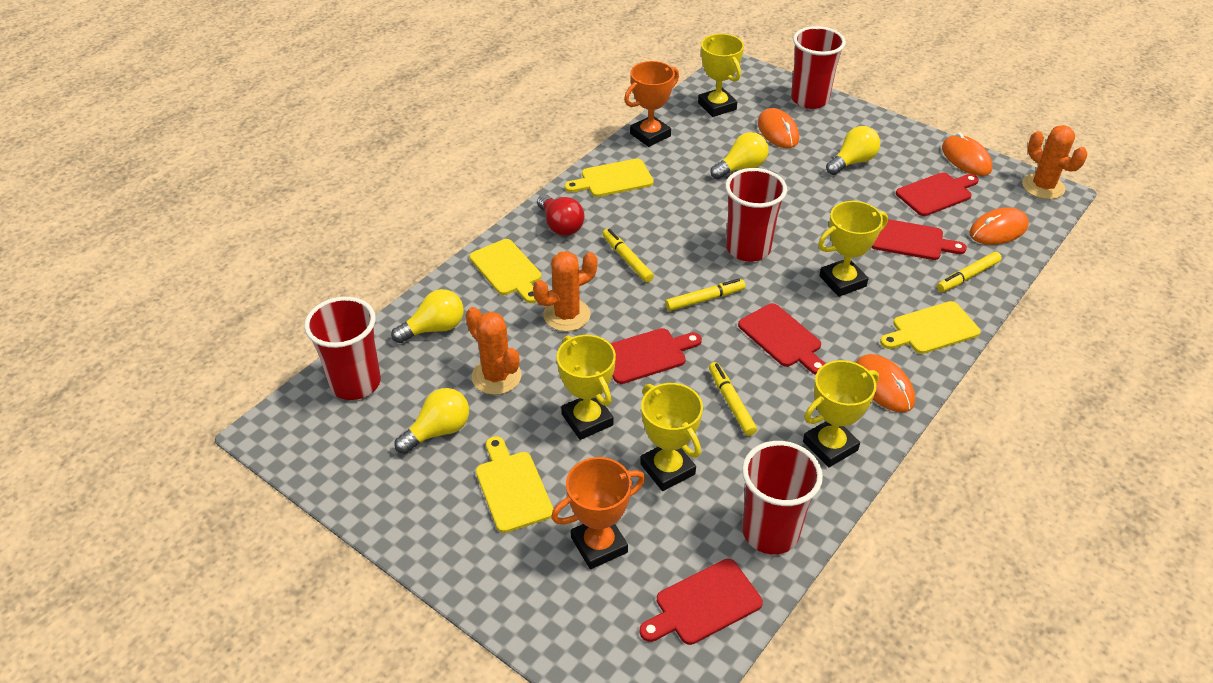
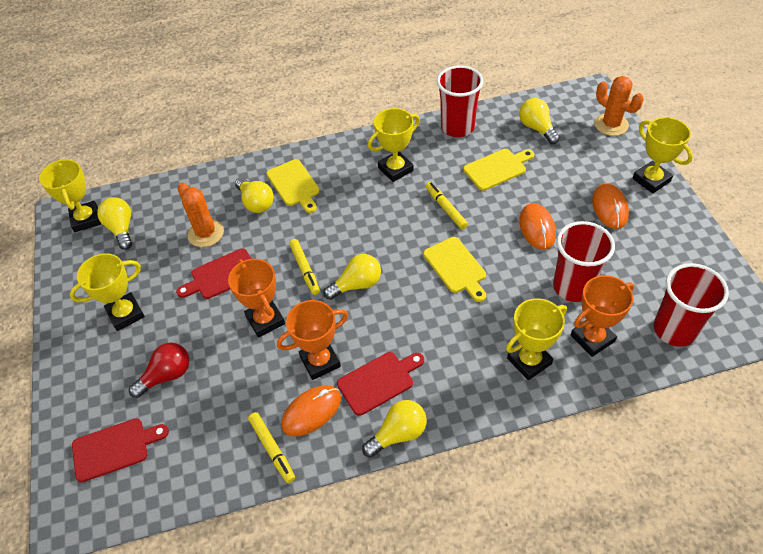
orange cactus: 3 -> 2
orange mouse: 4 -> 3
orange trophy: 2 -> 3
red cup: 4 -> 3
red cutting board: 5 -> 3
yellow cutting board: 4 -> 3
yellow light bulb: 4 -> 5
yellow marker: 4 -> 3

